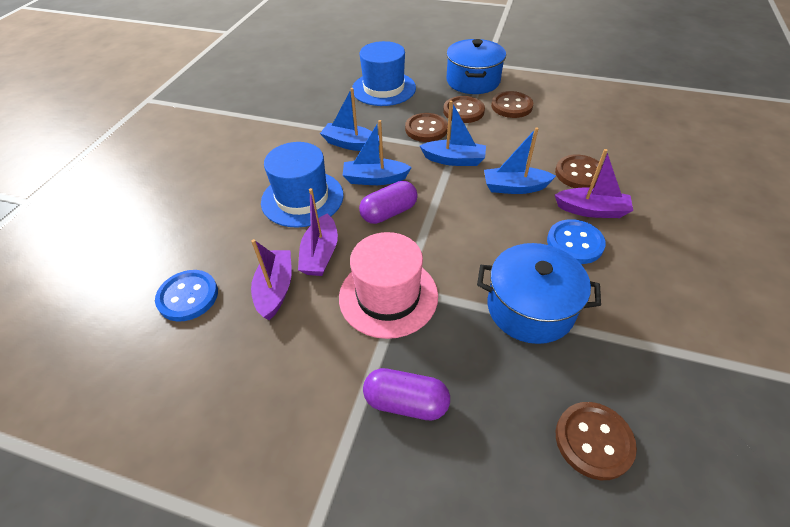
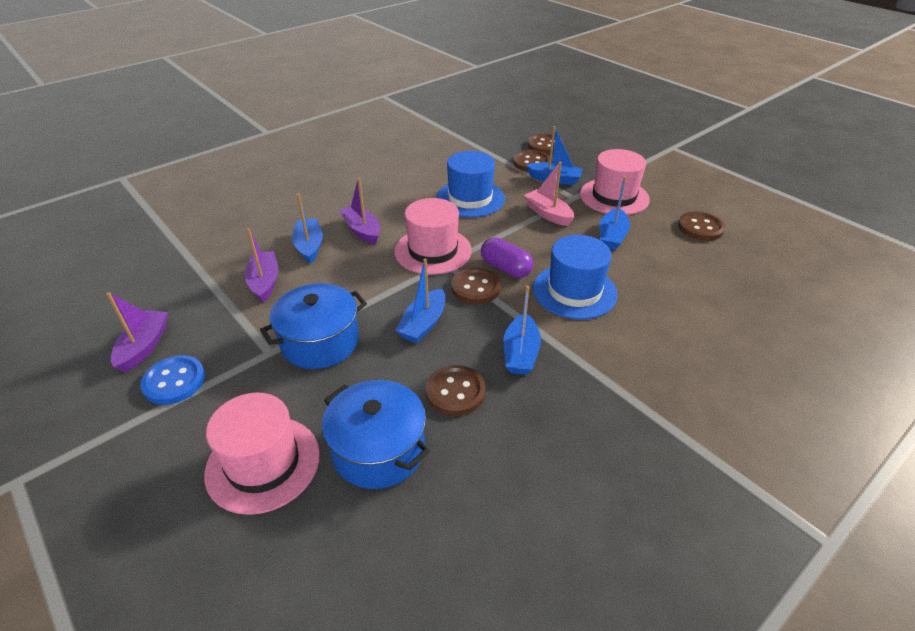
blue boat: 4 -> 5
blue button: 2 -> 1
pink boat: 0 -> 1
pink hat: 1 -> 3
purple capsule: 2 -> 1

